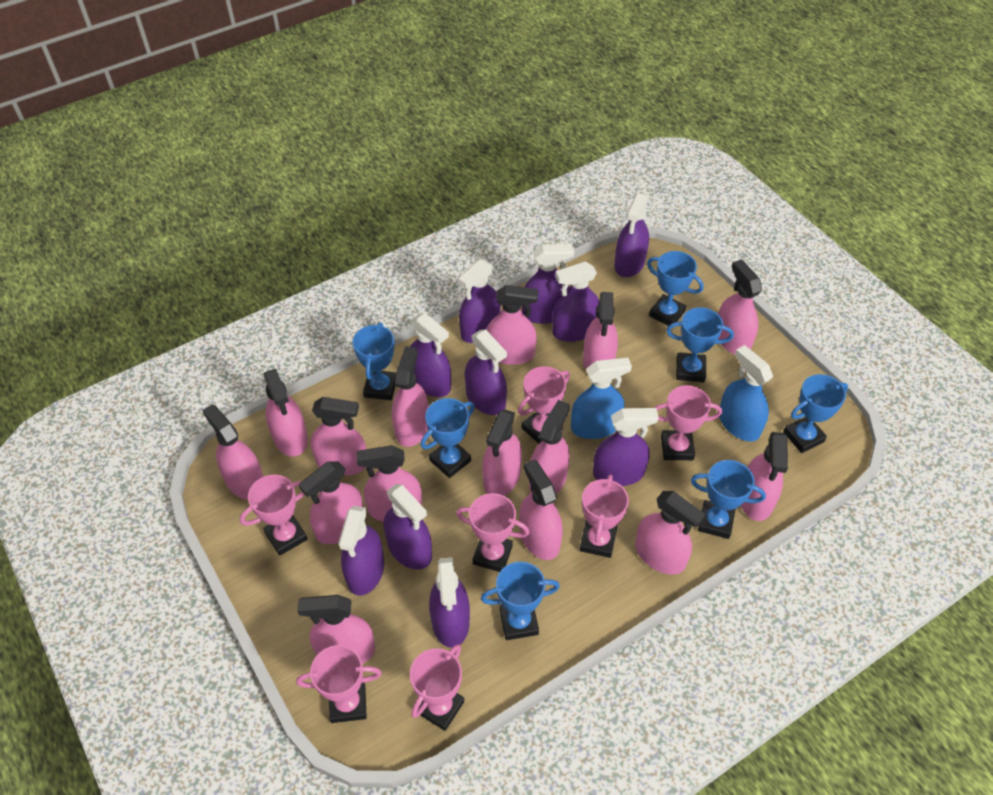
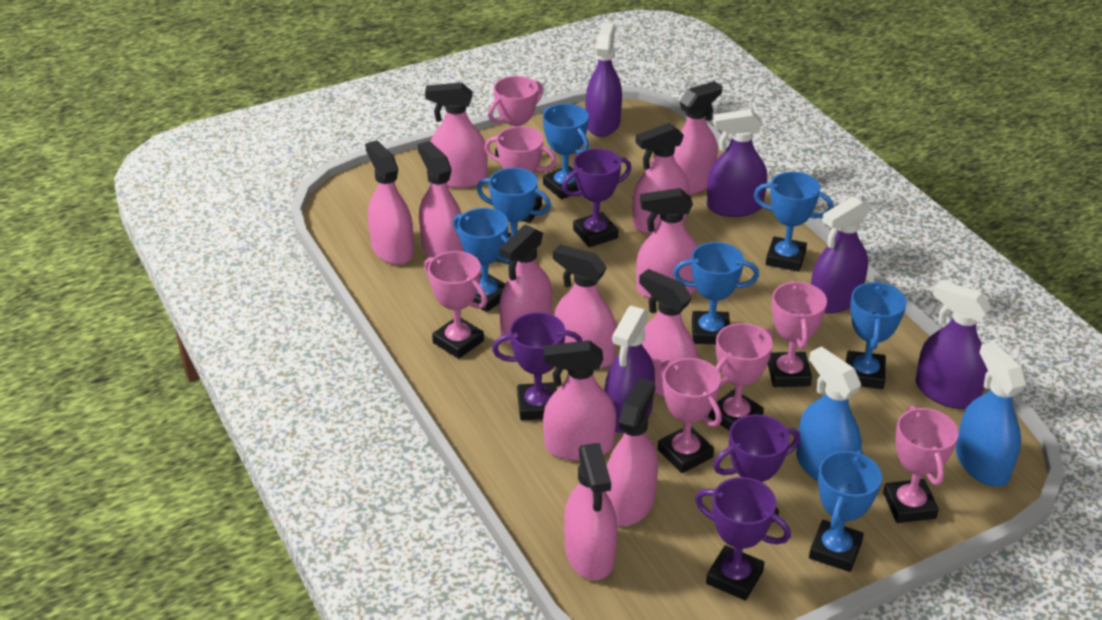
pink spray bottle: 15 -> 12
purple spray bottle: 10 -> 5
purple trophy: 0 -> 4

